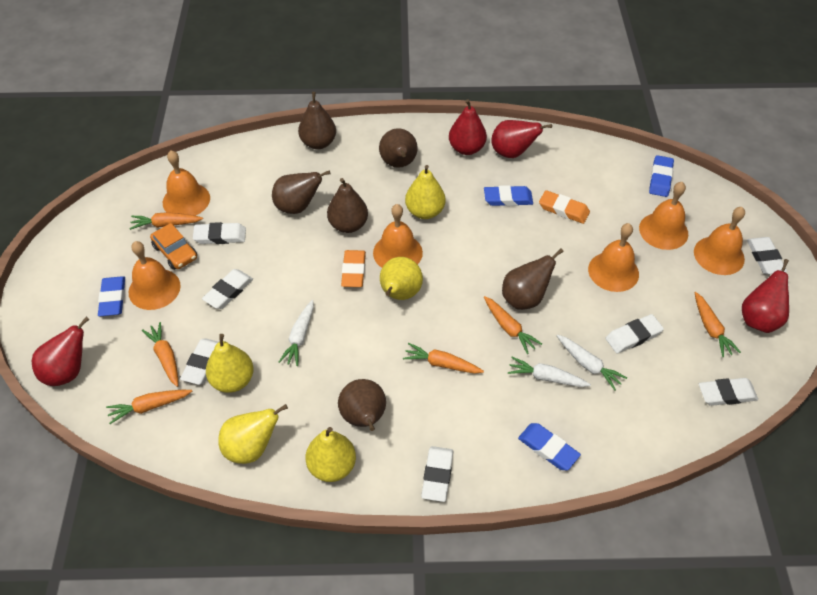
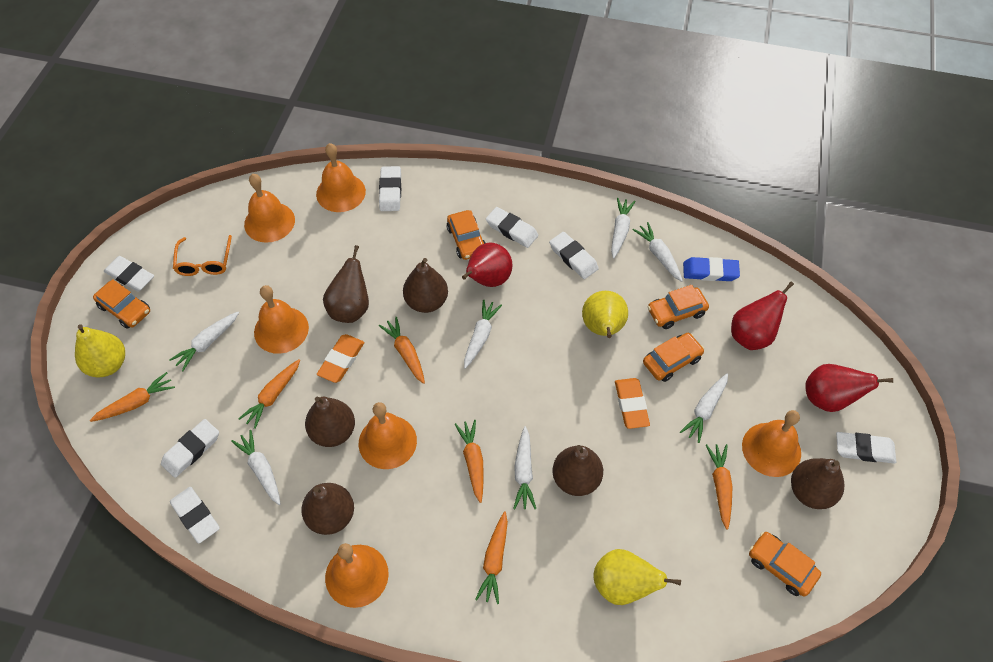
blue eraser: 4 -> 1
orange car: 1 -> 5
orange glasses: 0 -> 1
red pear: 4 -> 3
white carrot: 3 -> 7
yellow pear: 5 -> 3

